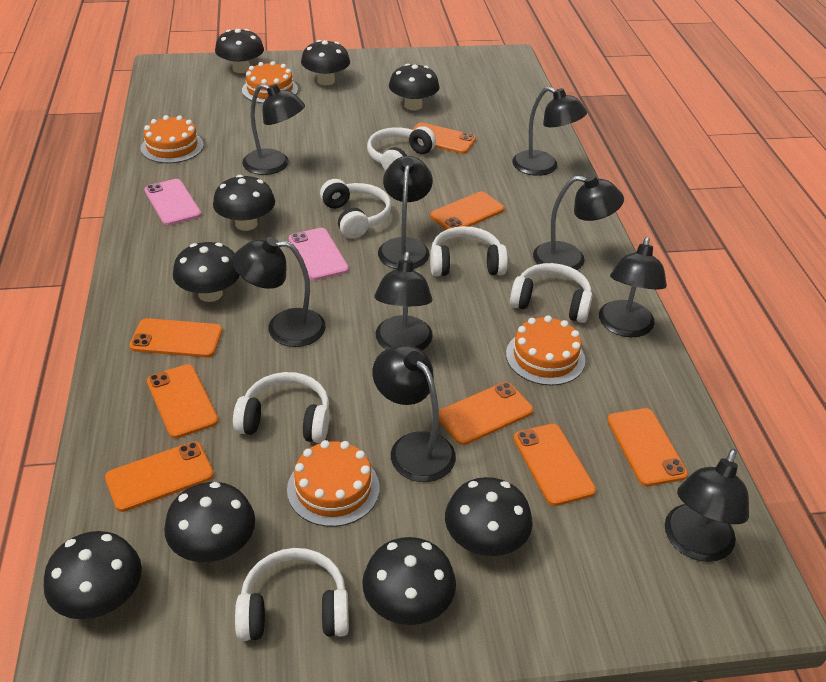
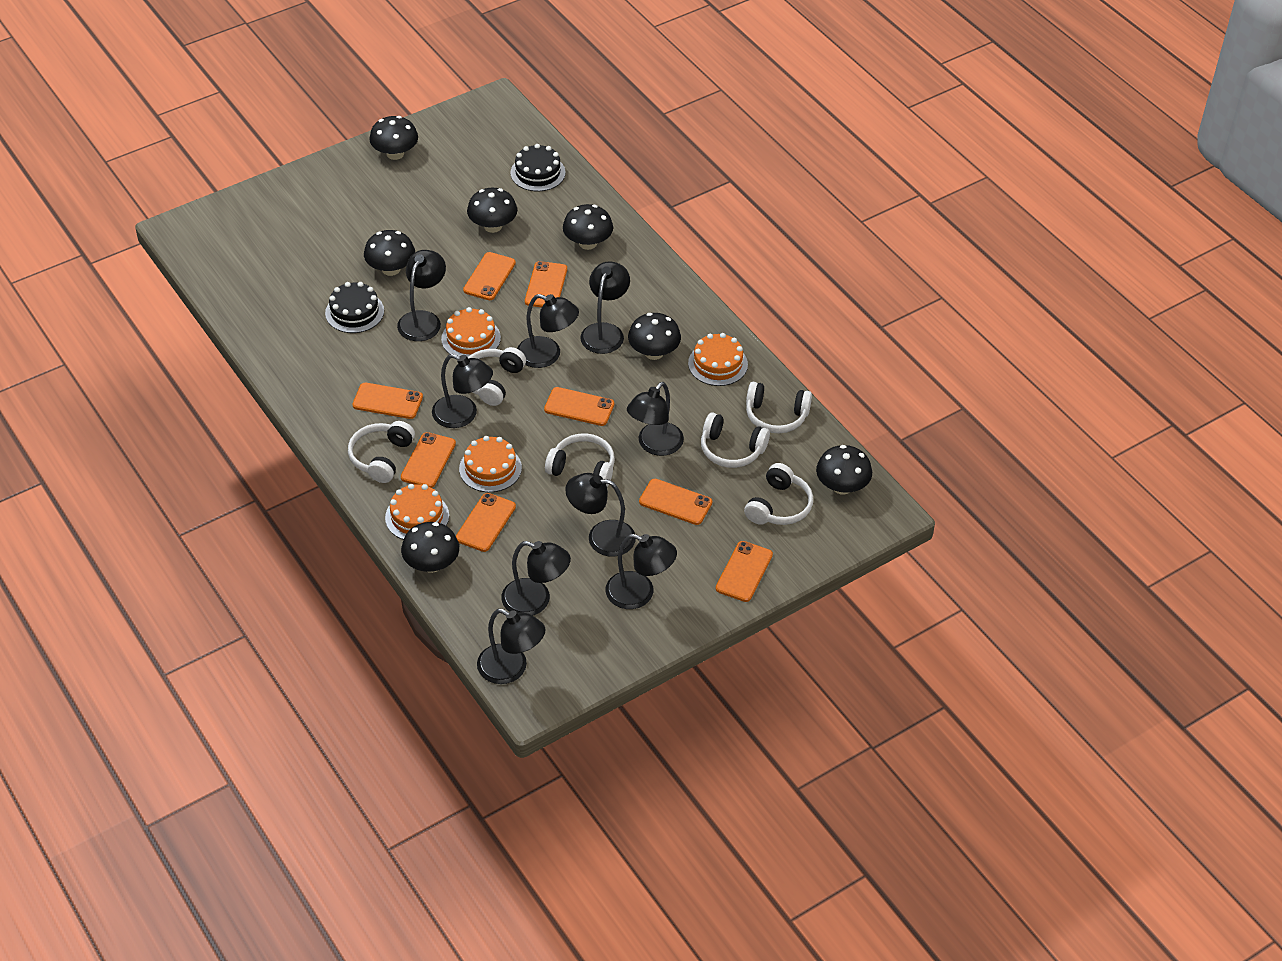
black cake: 0 -> 2
black mushroom: 9 -> 7
pink phone: 2 -> 0

